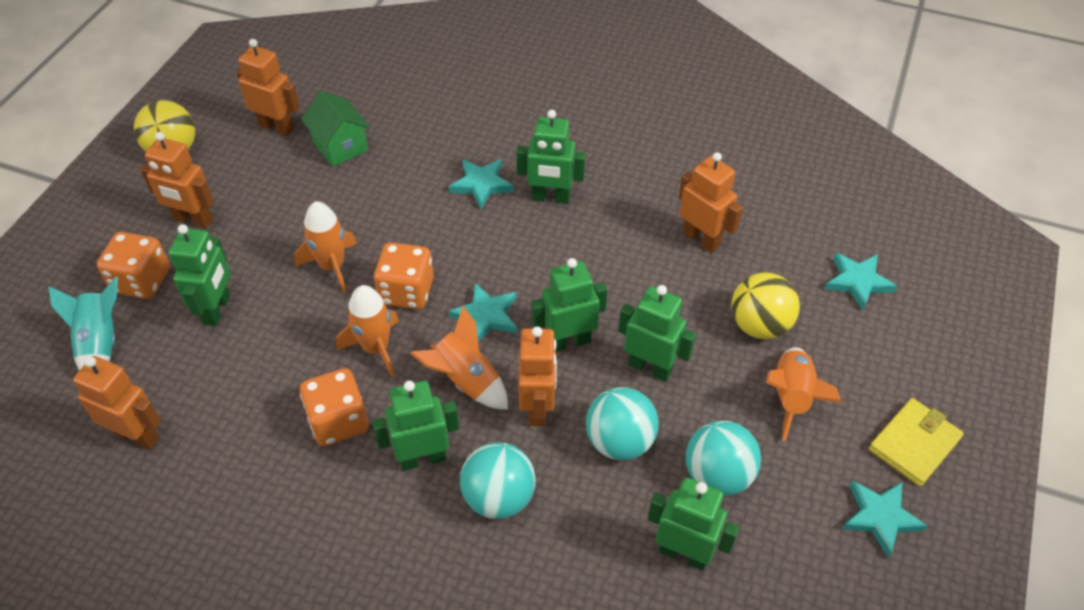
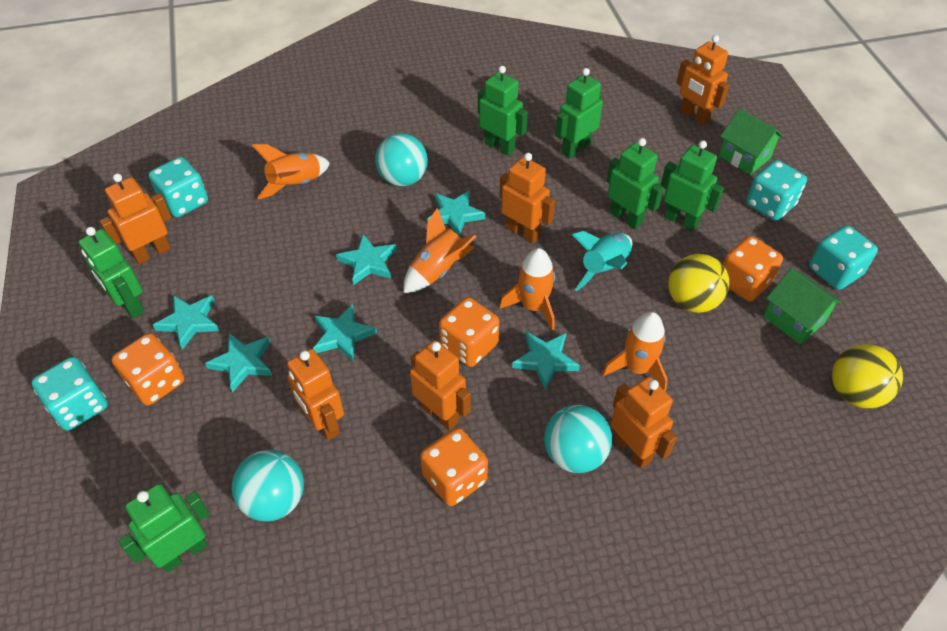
green house: 1 -> 2
orange dice: 3 -> 4
orange robot: 5 -> 6
turquoise dice: 0 -> 4
turquoise star: 4 -> 6
yellow wallet: 1 -> 0

